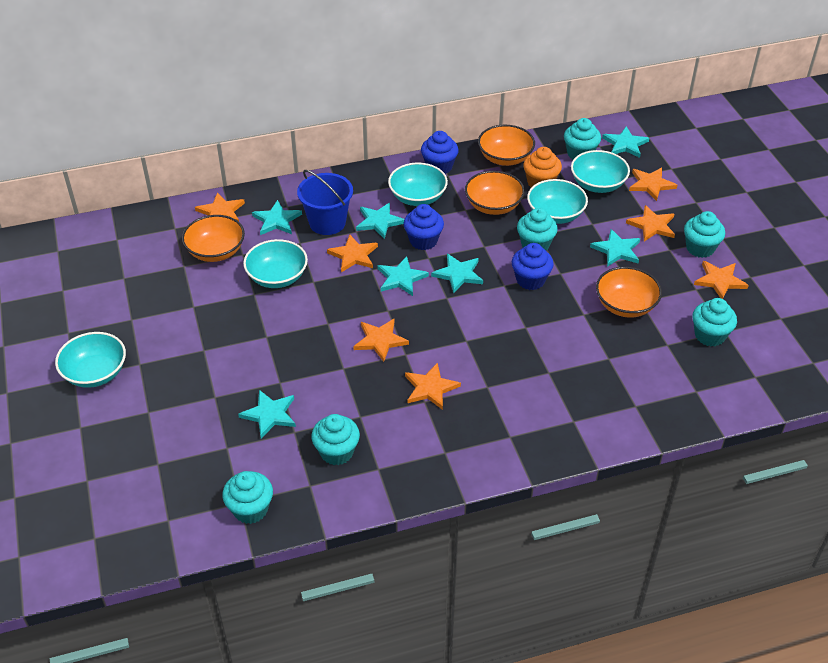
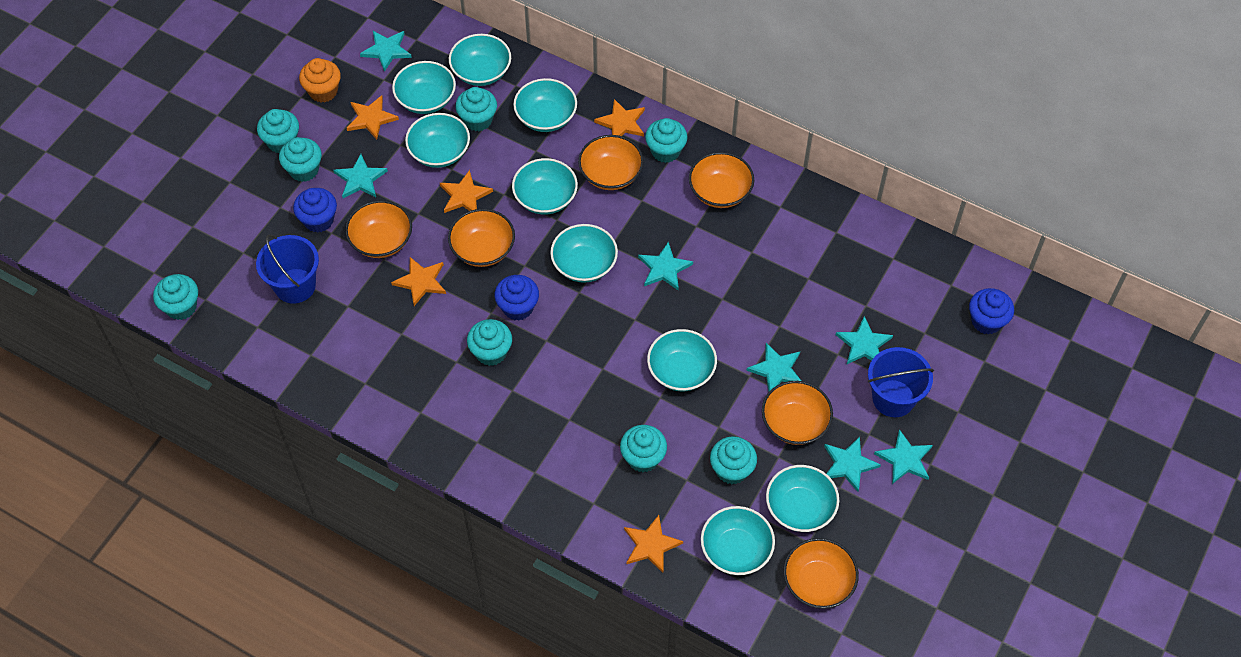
blue bucket: 1 -> 2
orange bowl: 4 -> 6
orange star: 7 -> 5
turquoise bowl: 5 -> 9
turquoise cupcake: 6 -> 8

